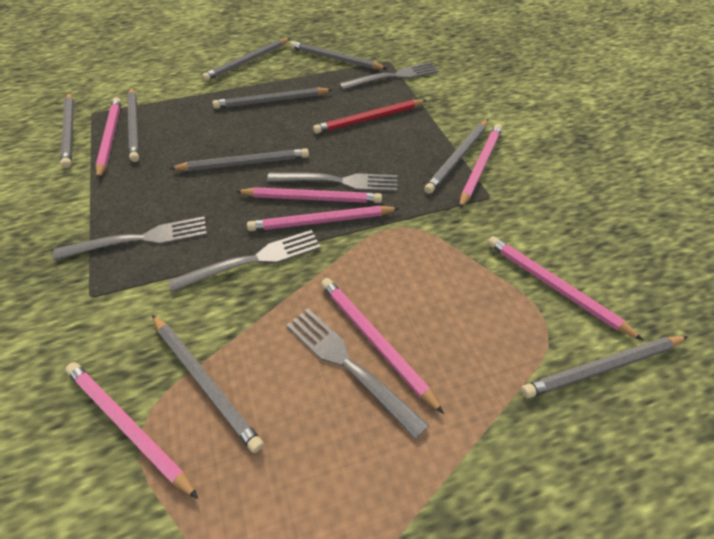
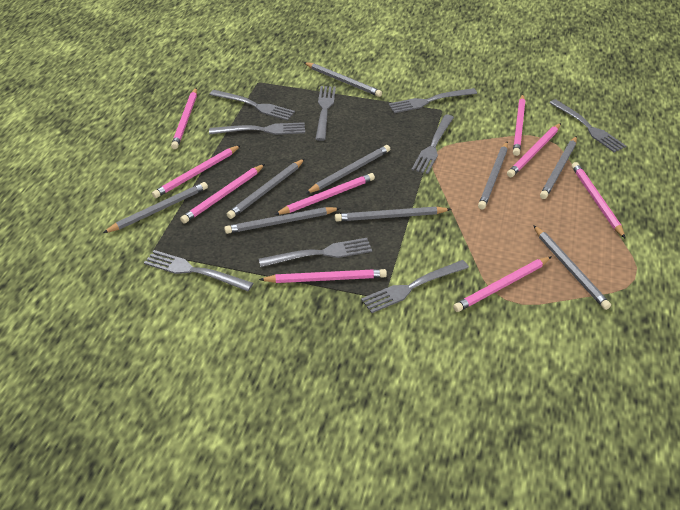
grey fork: 5 -> 9
pink pencil: 7 -> 9
red pencil: 1 -> 0

